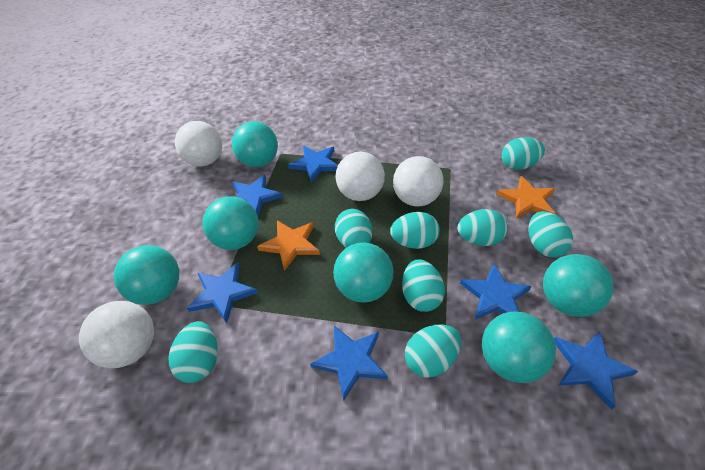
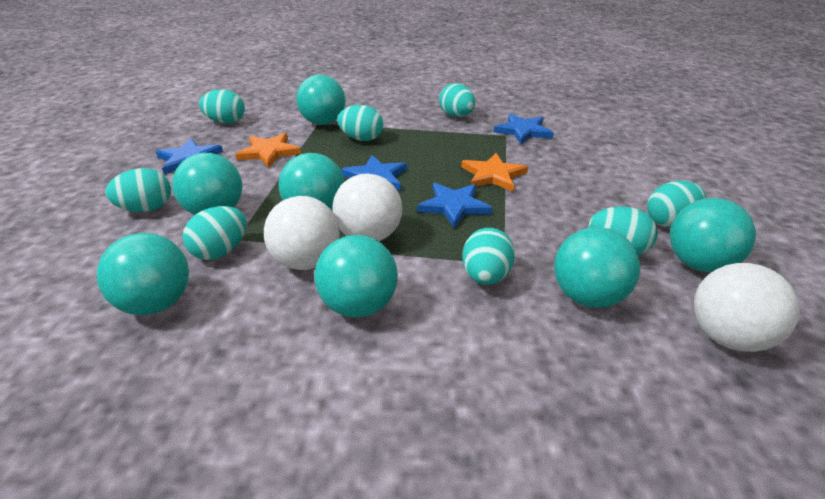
blue star: 6 -> 4
turquoise ball: 6 -> 7
white ball: 4 -> 3

